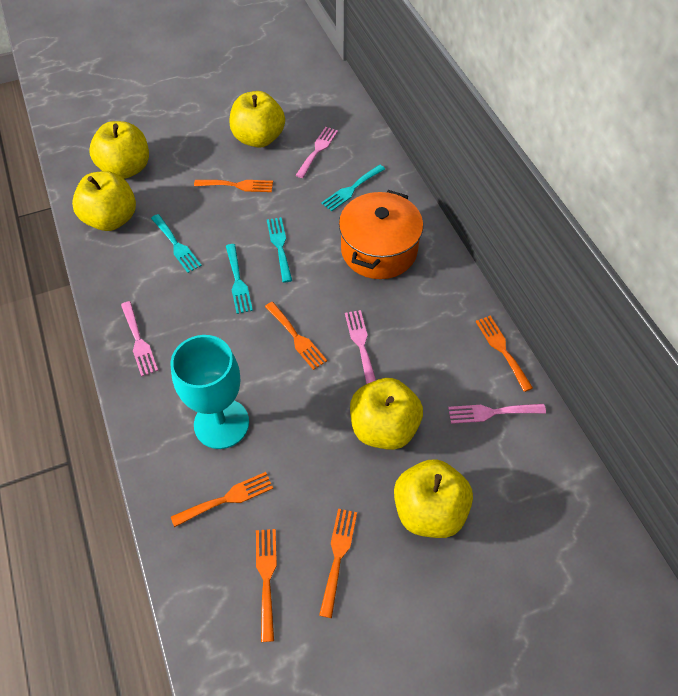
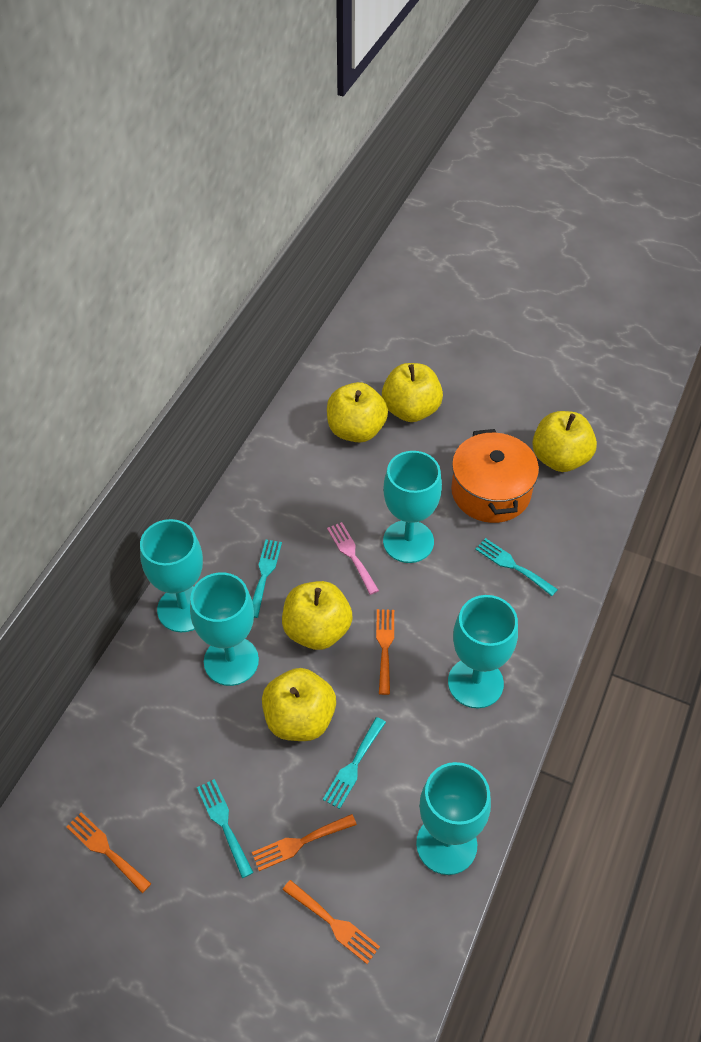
orange fork: 6 -> 4
pink fork: 4 -> 1
turquoise goblet: 1 -> 5

